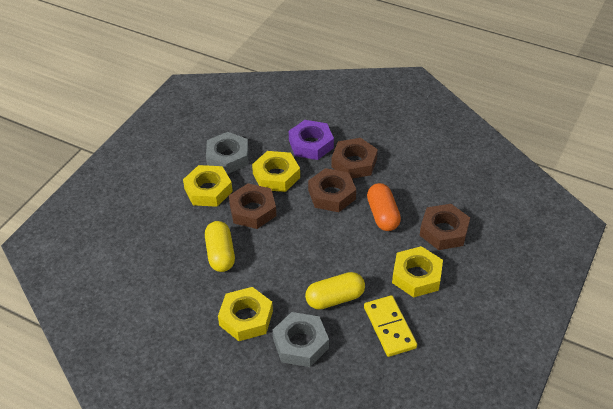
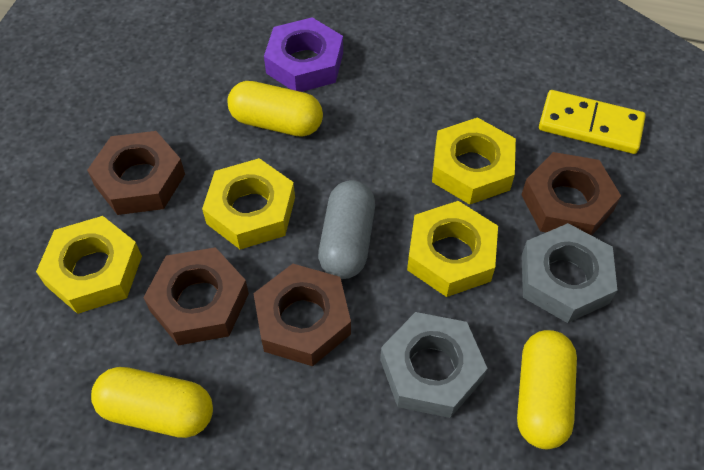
grey capsule: 0 -> 1
orange capsule: 1 -> 0
yellow capsule: 2 -> 3

